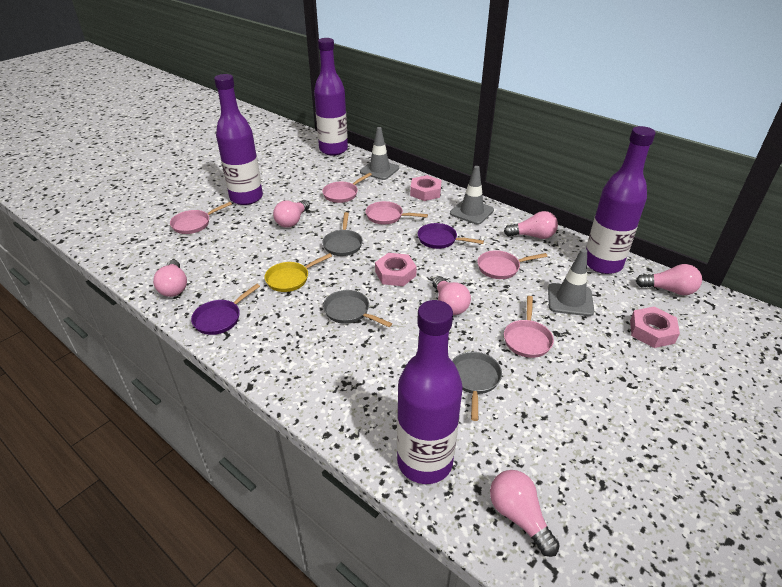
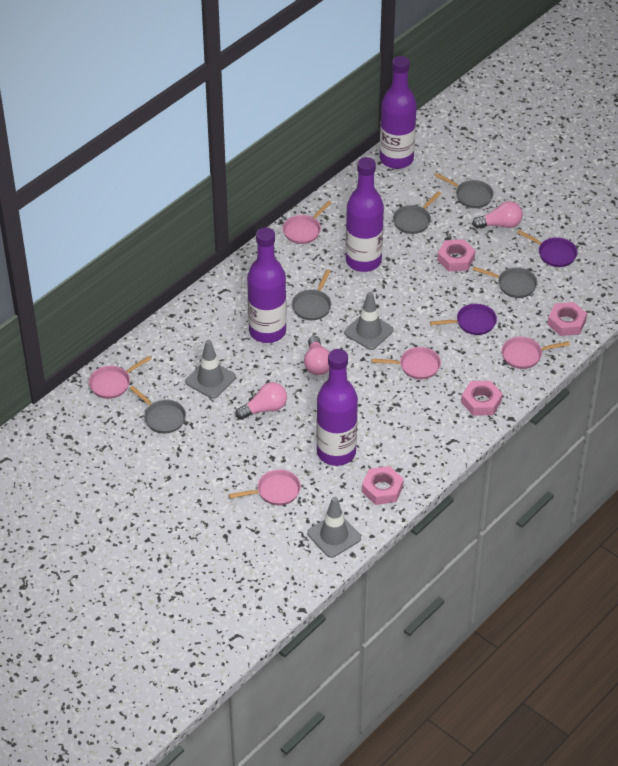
grey pan: 3 -> 5
pink light bulb: 6 -> 3
pink nut: 3 -> 4
yellow pan: 1 -> 0

